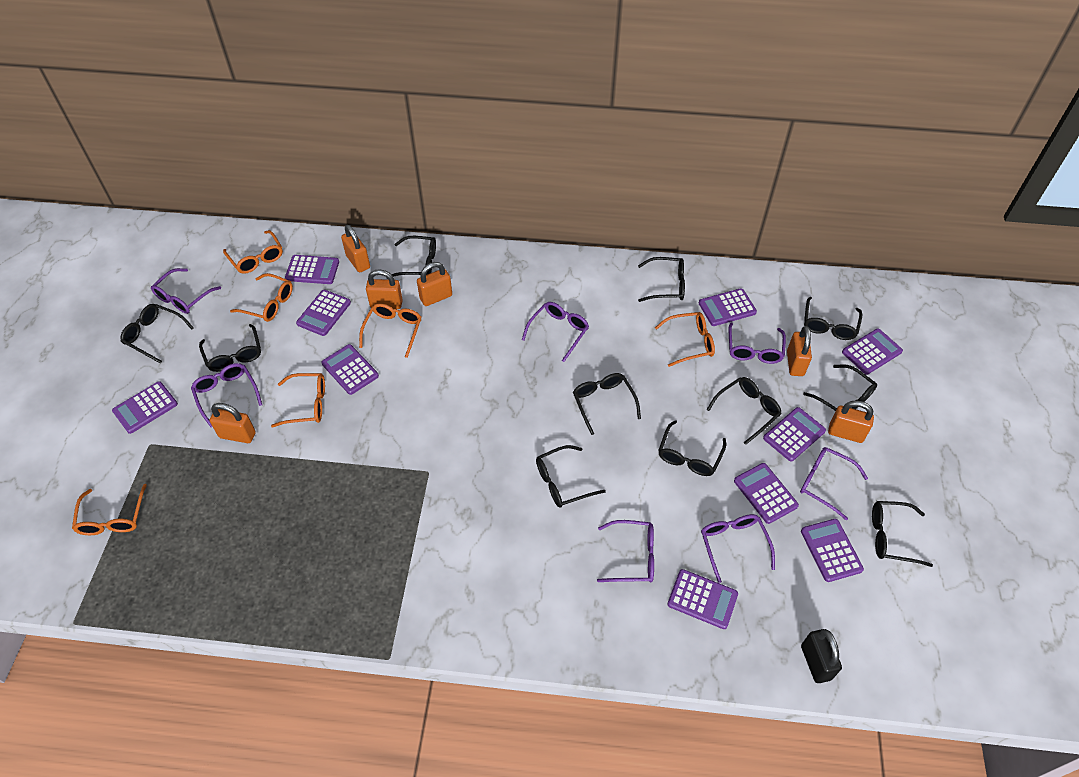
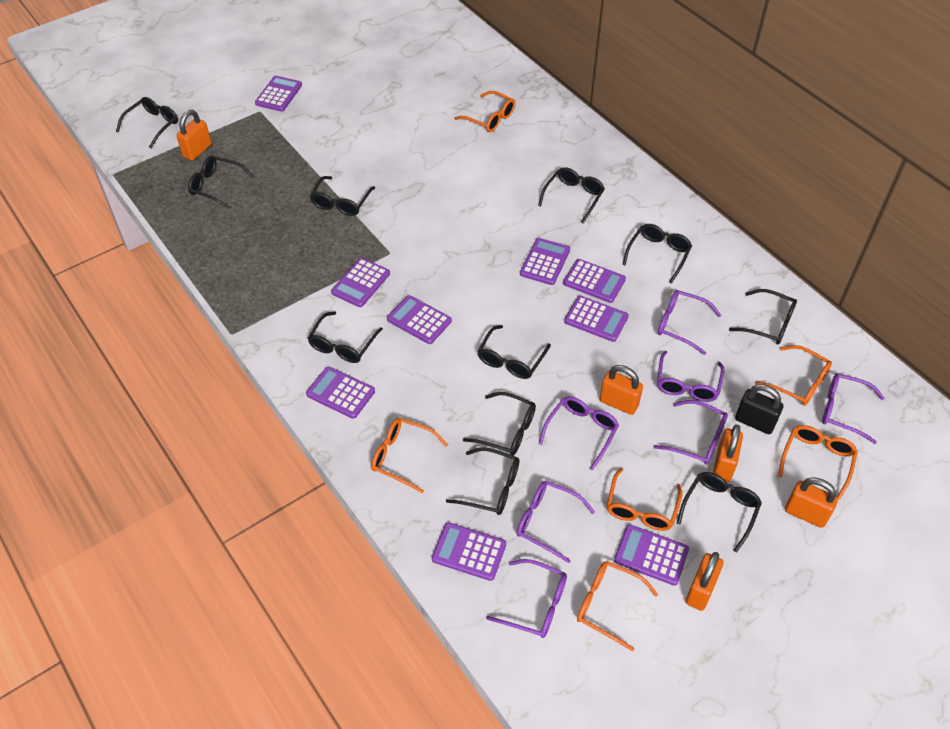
orange padlock: 6 -> 5
purple calculator: 10 -> 9

